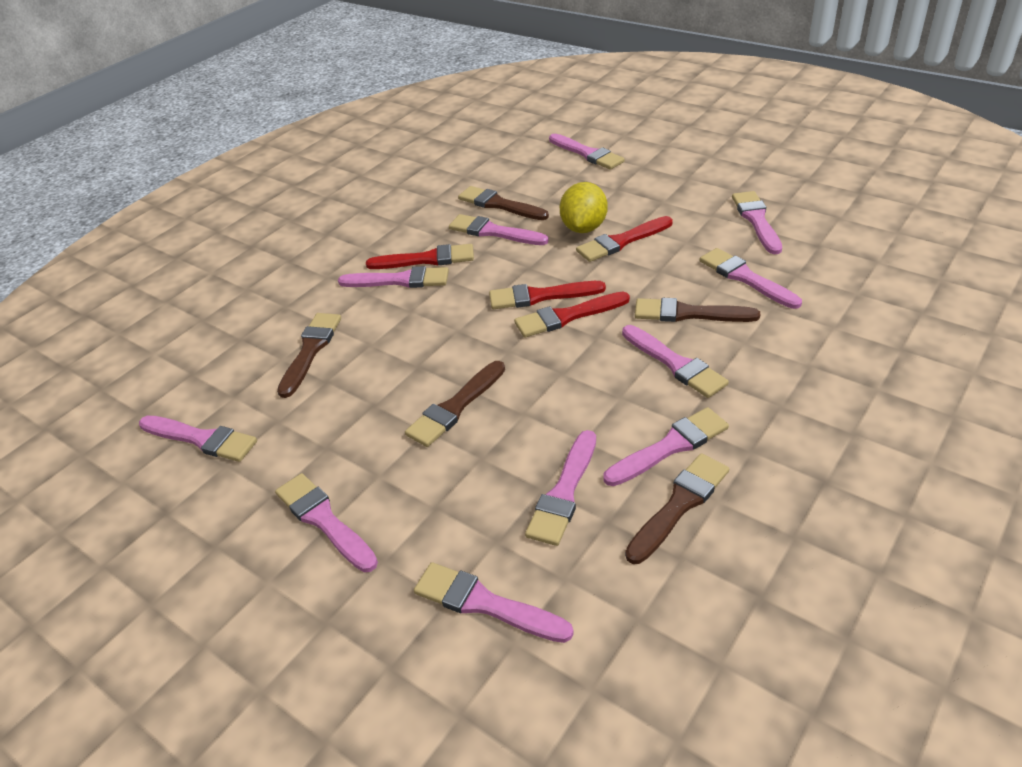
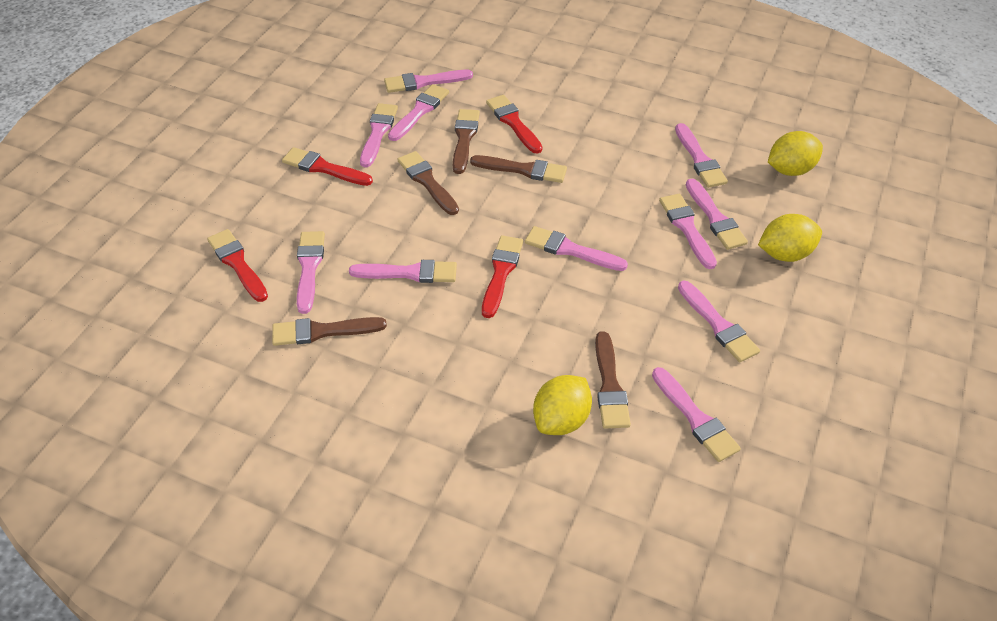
yellow lemon: 1 -> 3

